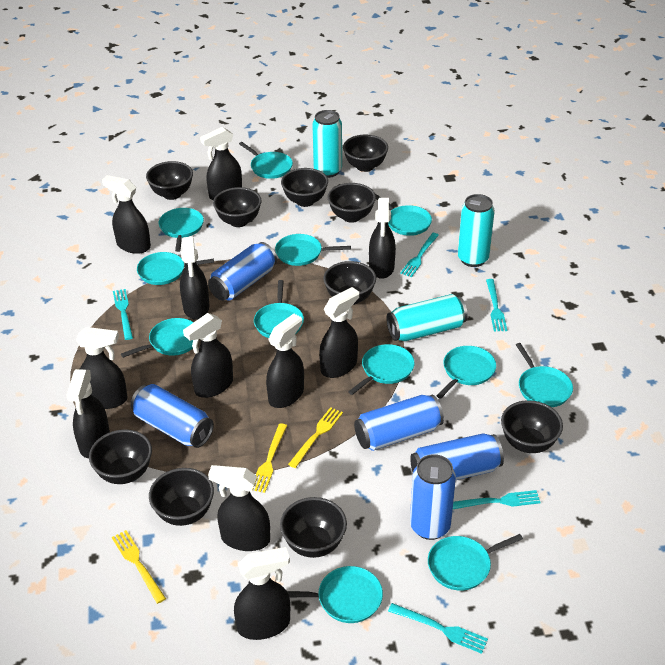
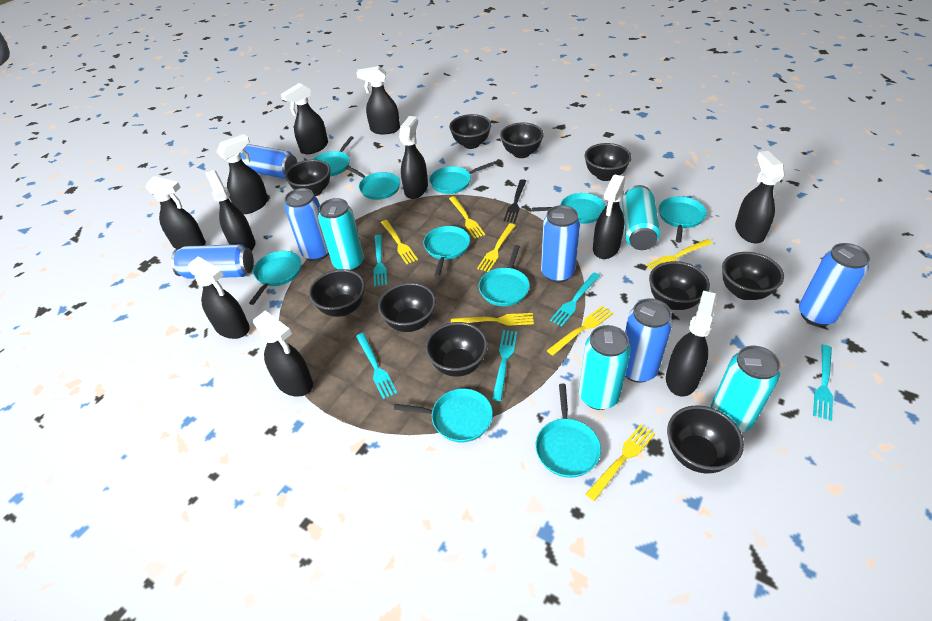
black fork: 0 -> 1
blue can: 5 -> 6
turquoise can: 3 -> 4
turquoise pan: 12 -> 10
yellow fork: 3 -> 7

